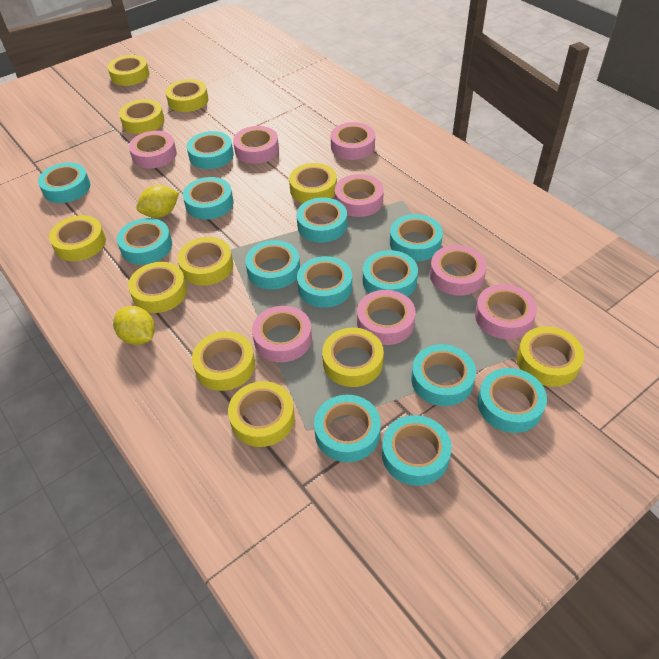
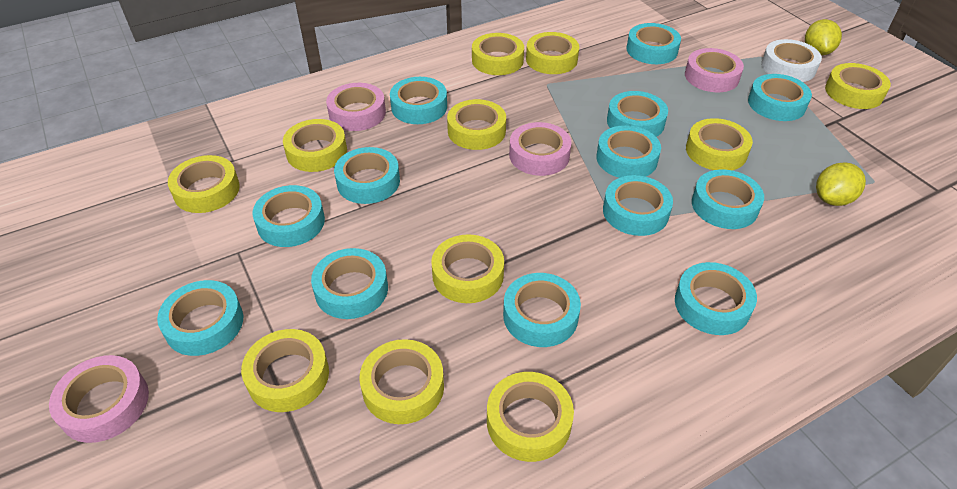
pink tape: 8 -> 4
white tape: 0 -> 1

